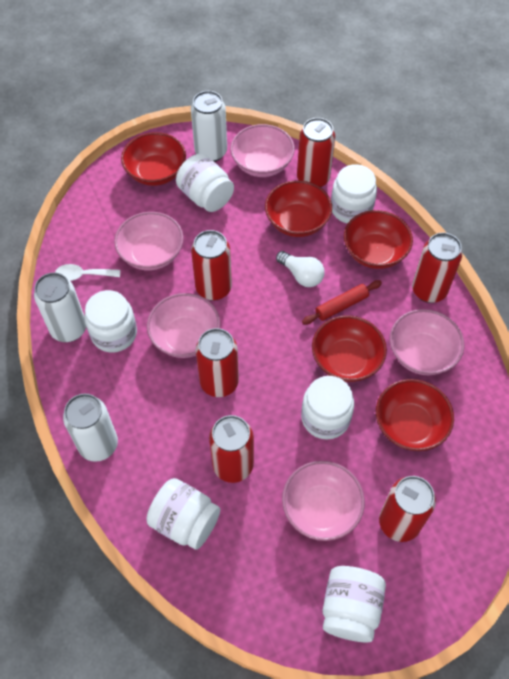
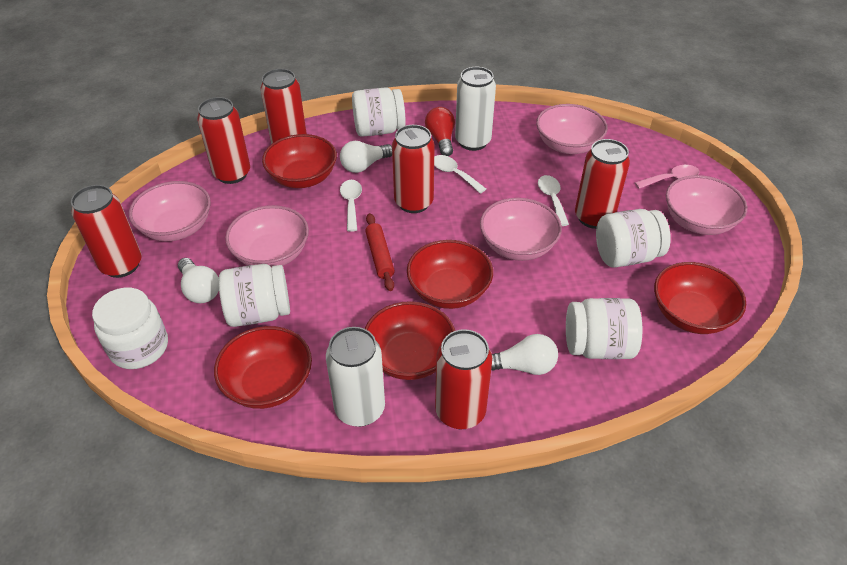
pink spoon: 0 -> 1
red light bulb: 0 -> 1
white can: 3 -> 2
white jar: 6 -> 5
white light bulb: 1 -> 3
white spoon: 1 -> 3

